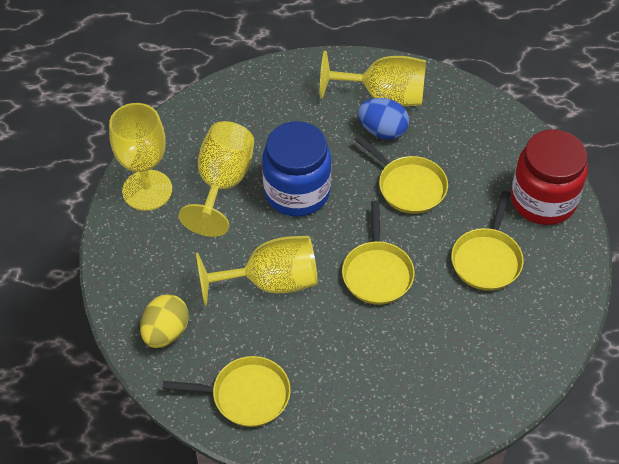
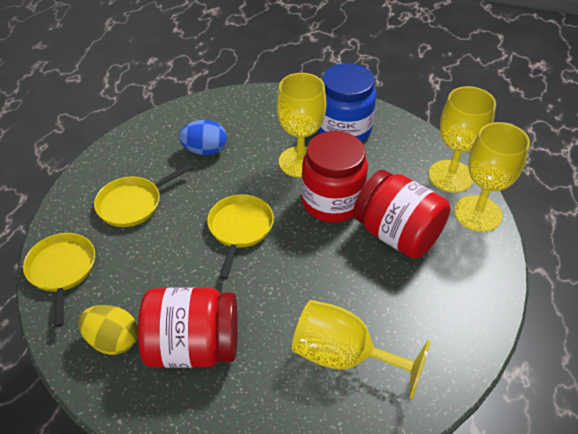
red jar: 1 -> 3
yellow pan: 4 -> 3

